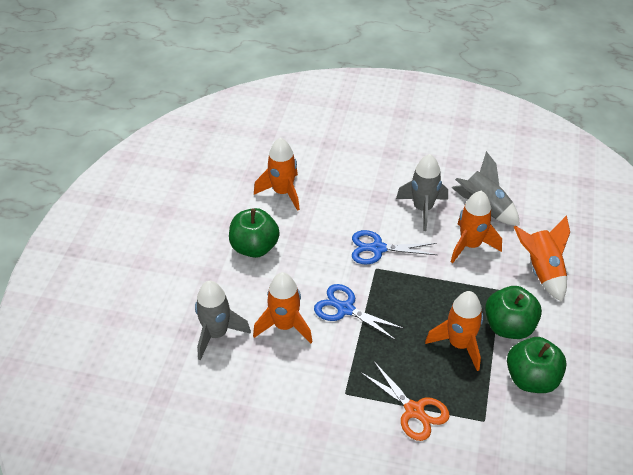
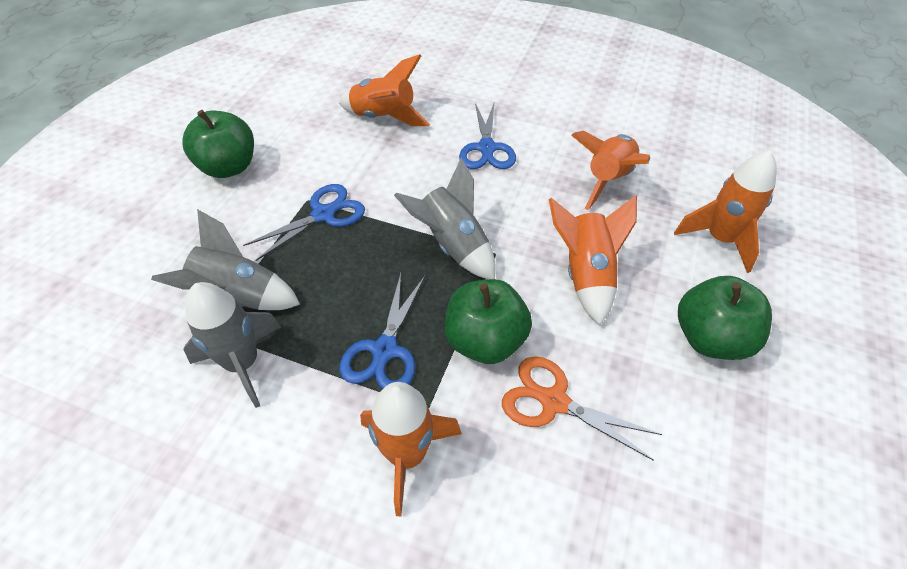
blue scissors: 2 -> 3

